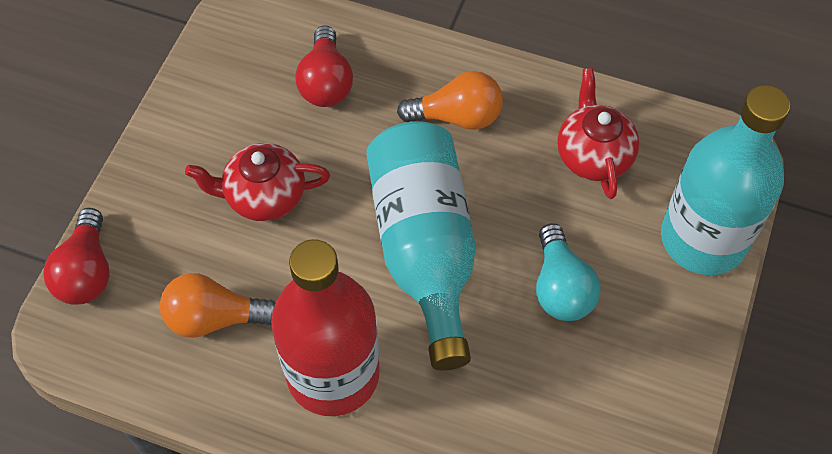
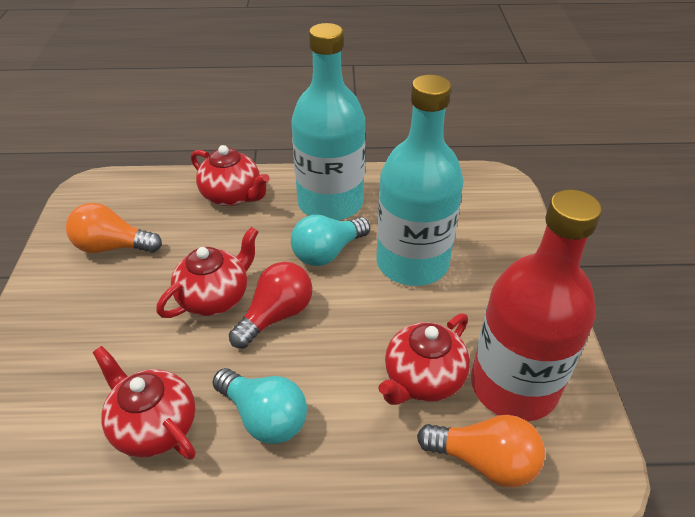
red light bulb: 2 -> 1
red teapot: 2 -> 4
turquoise light bulb: 1 -> 2

